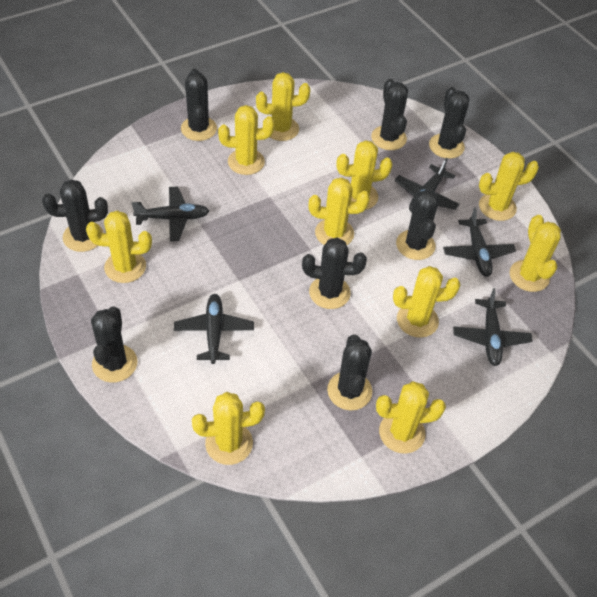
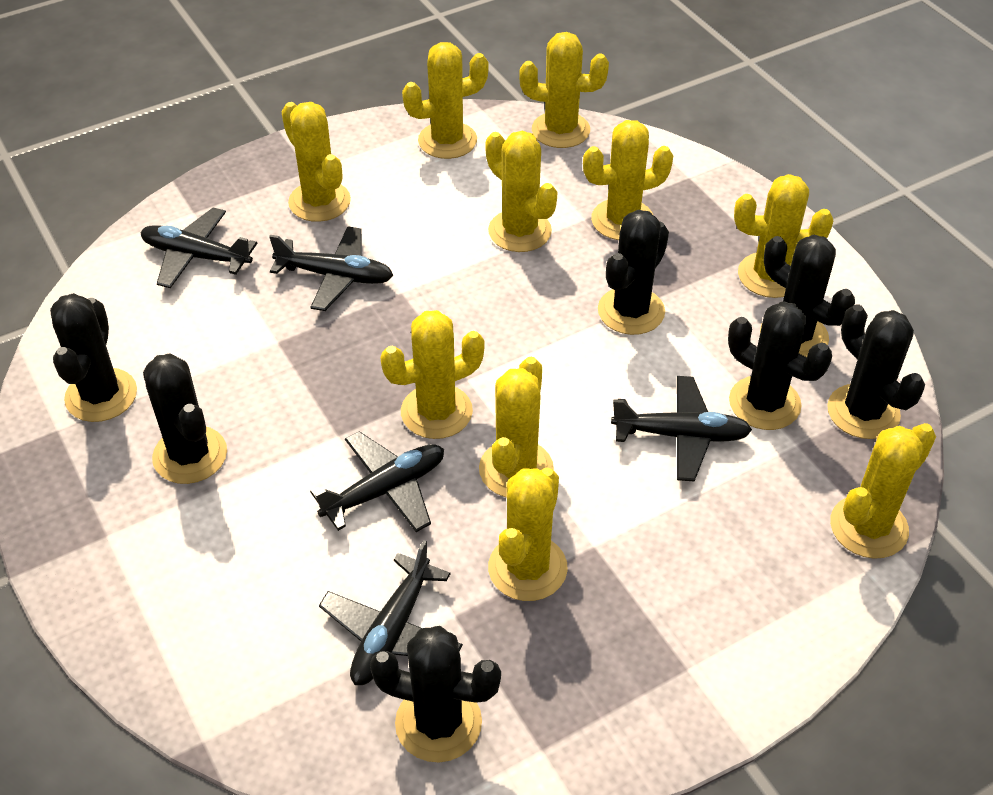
black cactus: 8 -> 7

